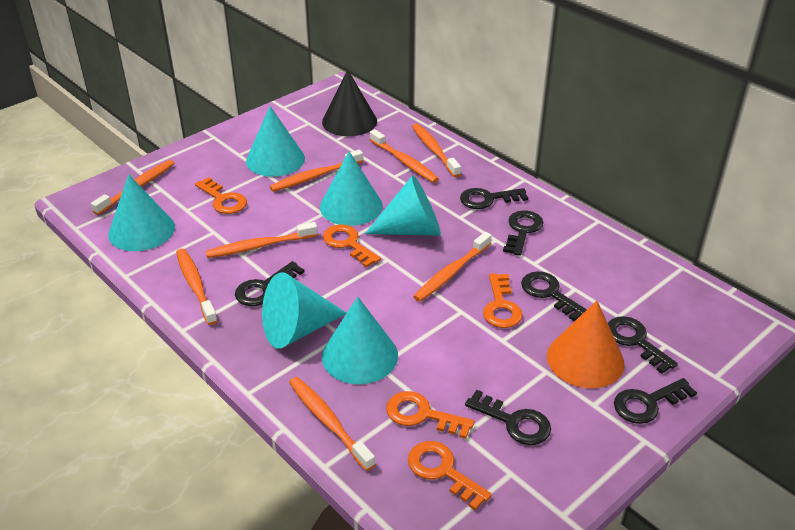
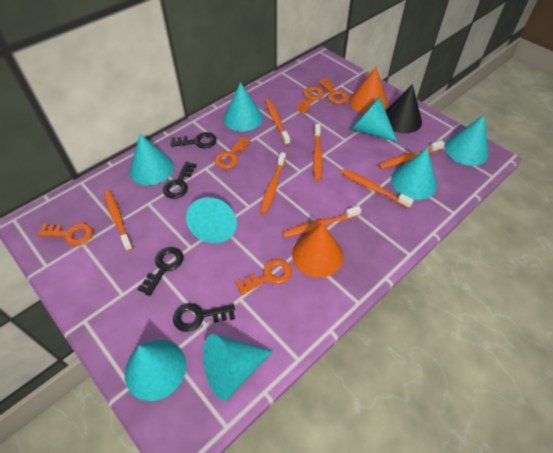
black key: 7 -> 4
orange cone: 1 -> 2
orange toothbrush: 8 -> 7
turquoise cone: 6 -> 8

